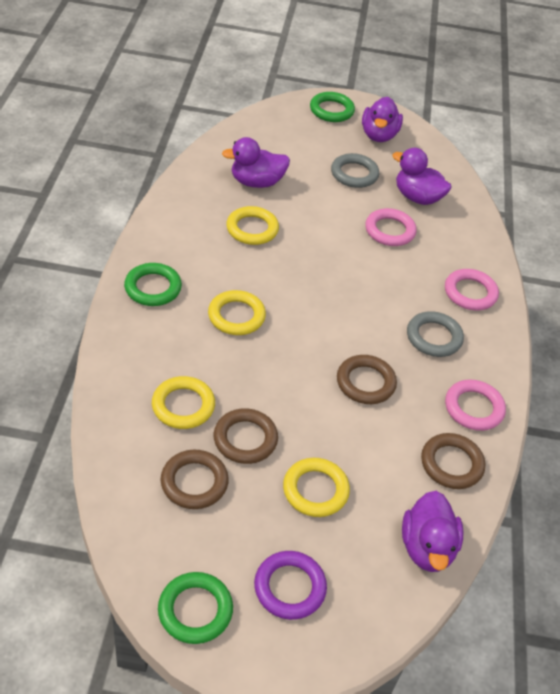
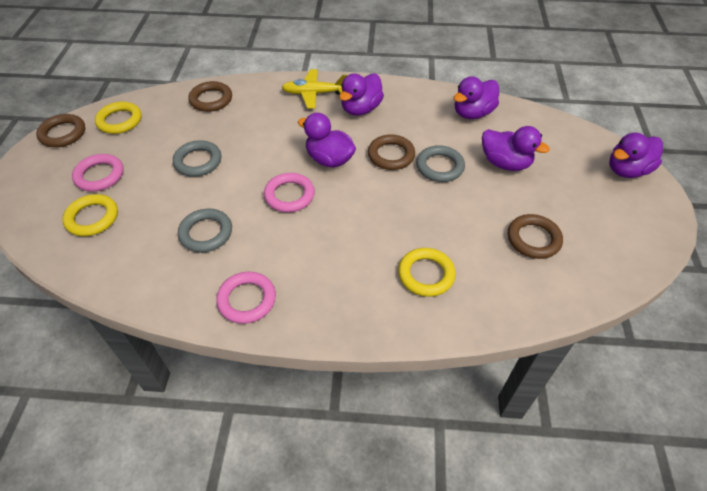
green ring: 3 -> 0
grey ring: 2 -> 3
purple duck: 4 -> 5
purple ring: 1 -> 0
yellow plane: 0 -> 1
yellow ring: 4 -> 3

